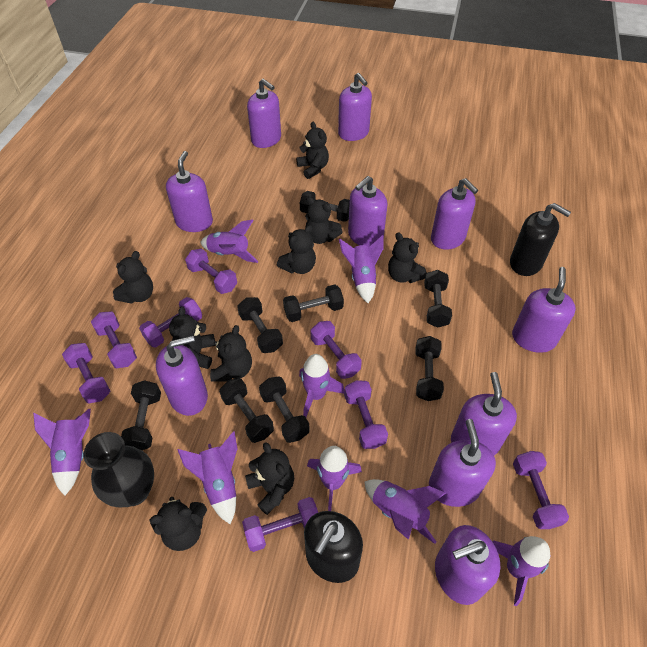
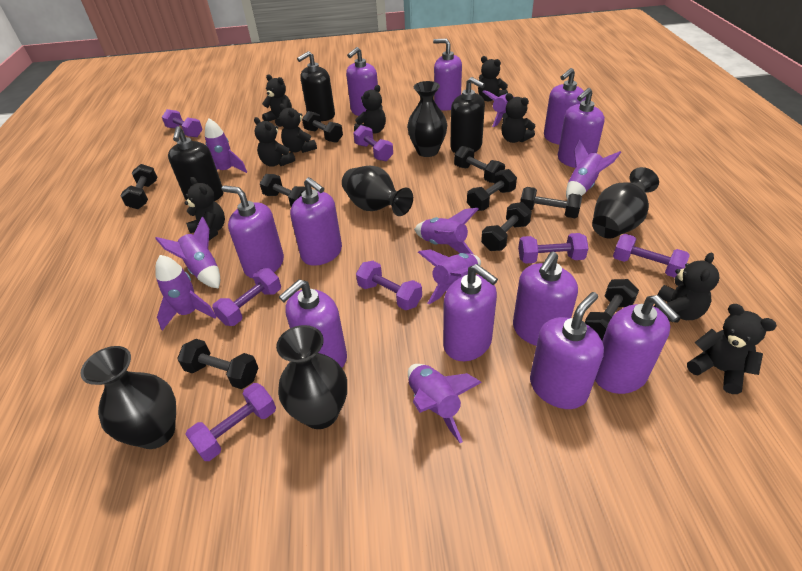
black dumbbell: 8 -> 9
black soap dispenser: 2 -> 3
black vase: 1 -> 5
purple dumbbell: 8 -> 7
purple soap dispenser: 10 -> 11

